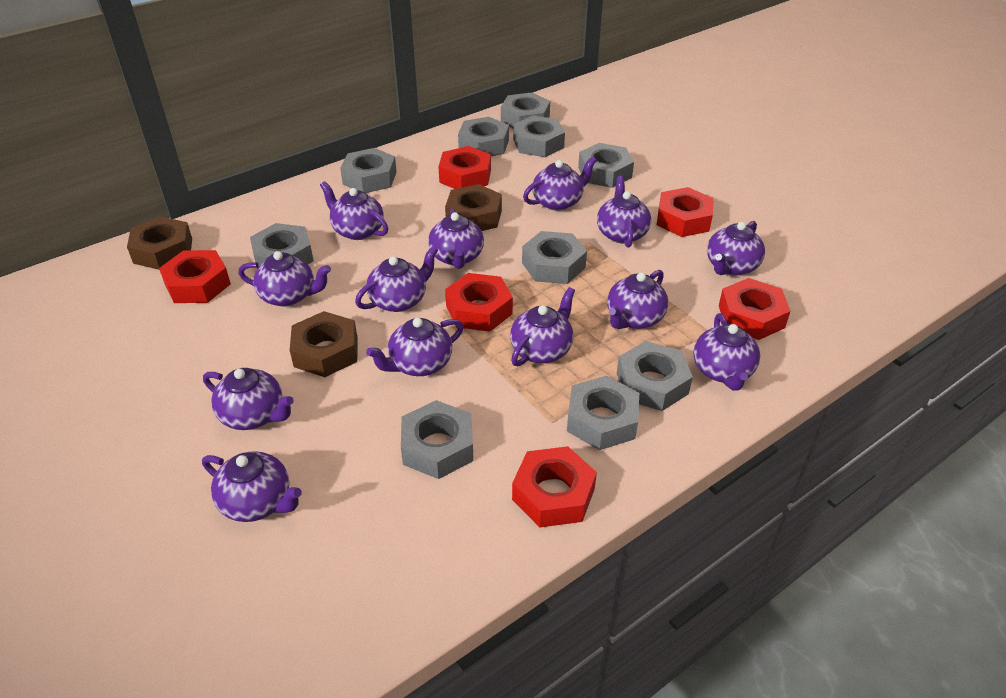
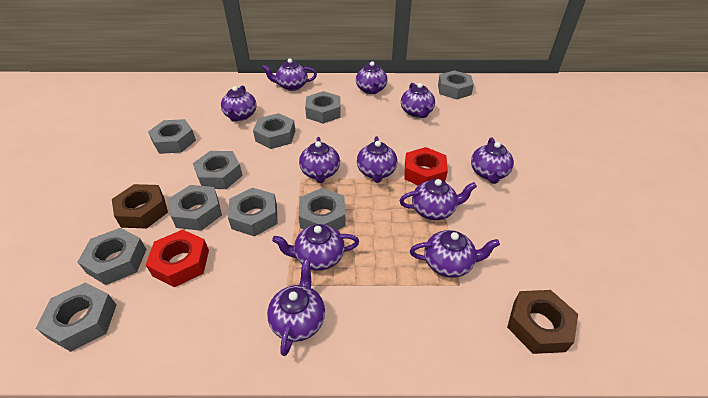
brown nut: 3 -> 2
purple teapot: 13 -> 11
red nut: 6 -> 2

